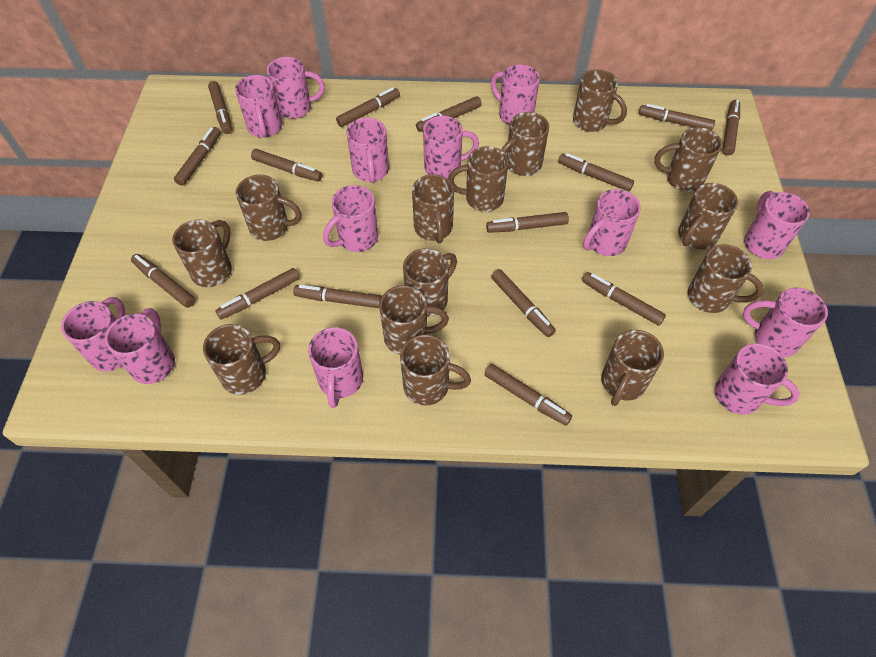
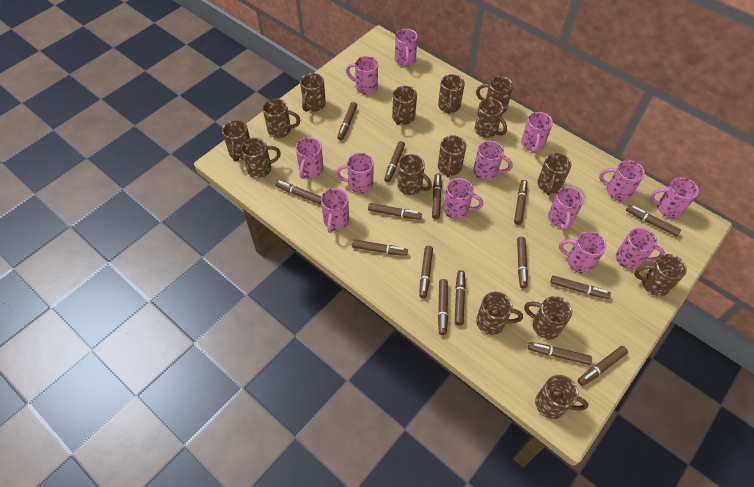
brown mug: 14 -> 15

